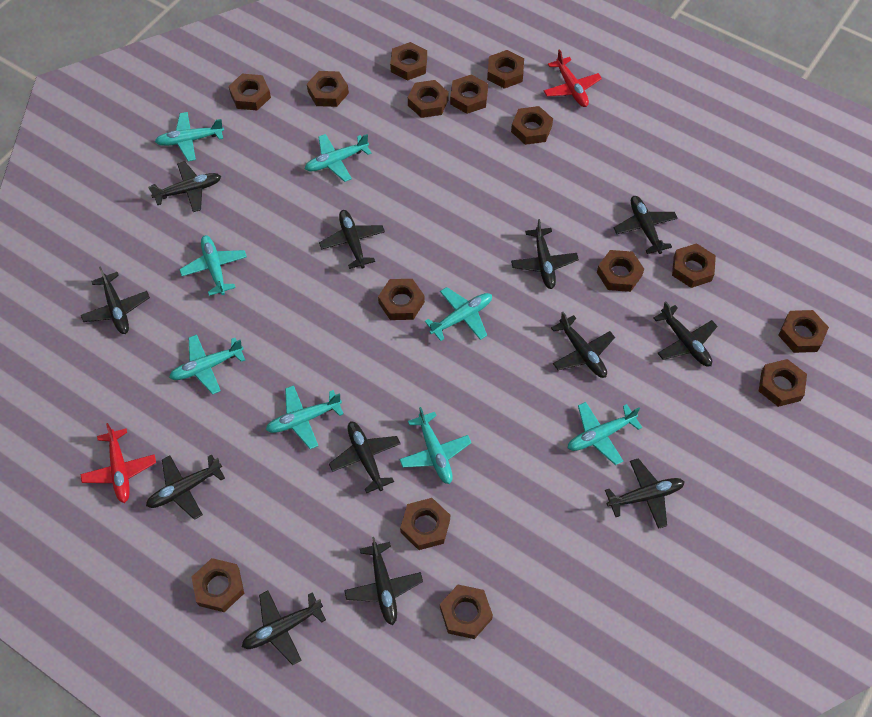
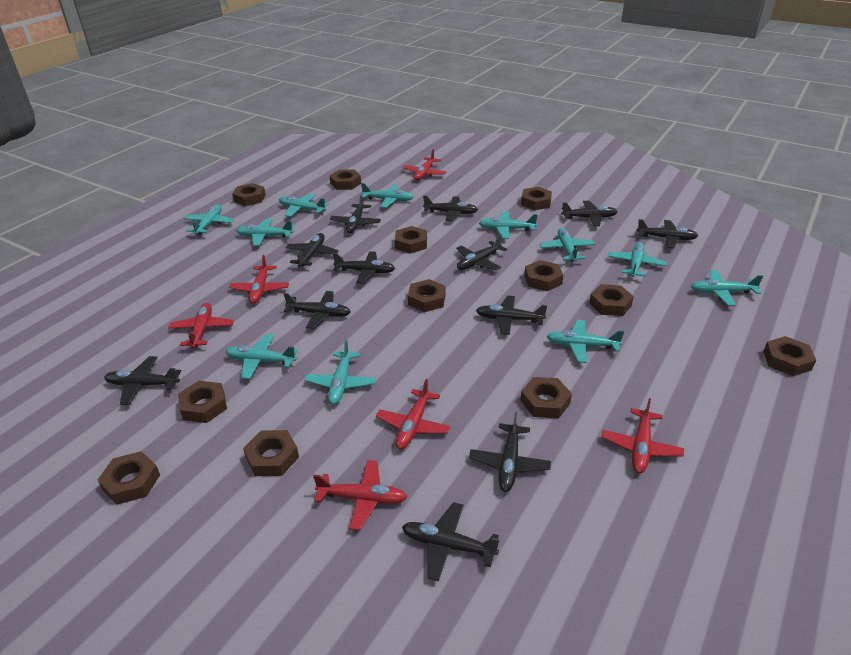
brown nut: 15 -> 12
red plane: 2 -> 6
turquoise plane: 8 -> 11

